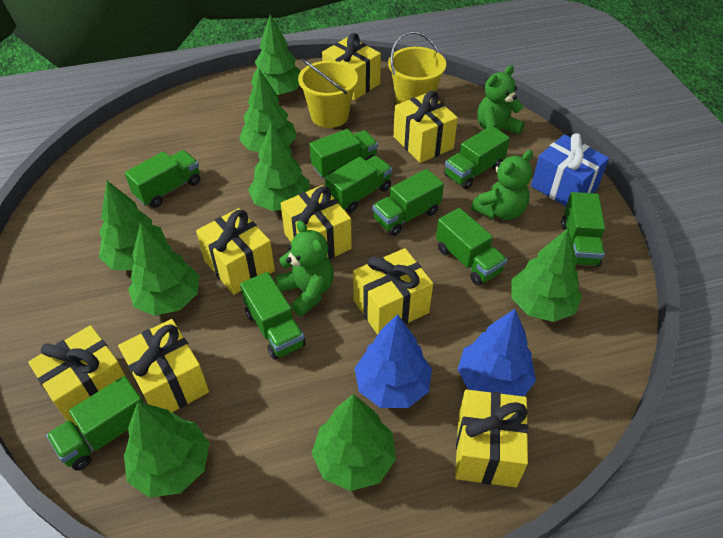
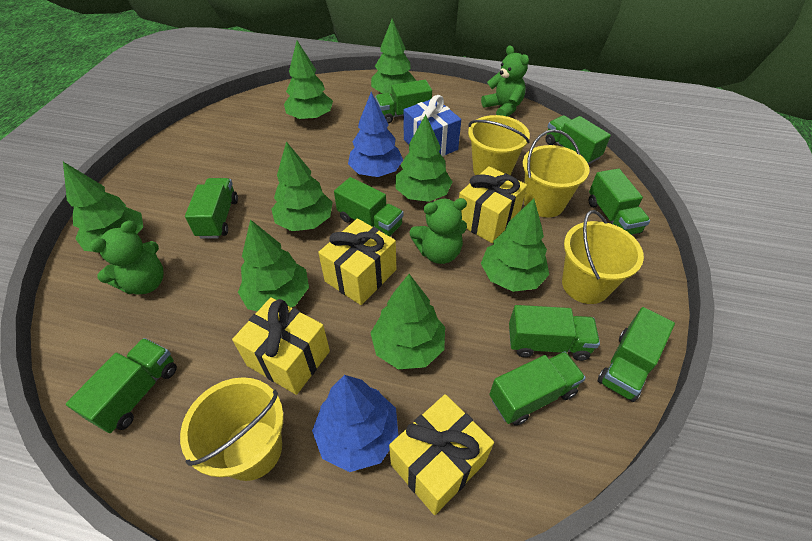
yellow bucket: 2 -> 4
yellow gift: 8 -> 4

